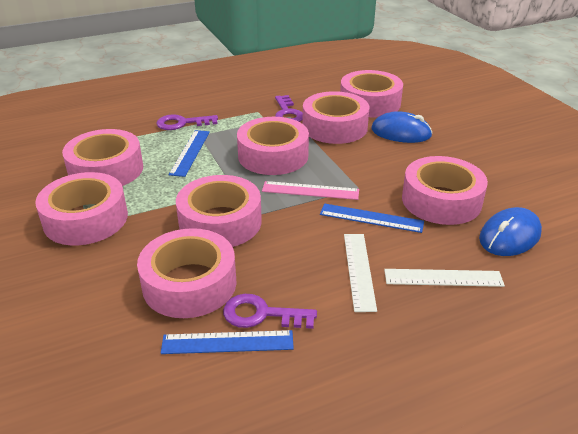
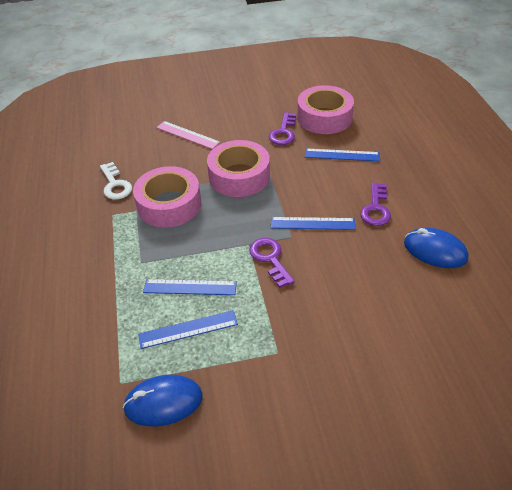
blue ruler: 3 -> 4
pink tape: 8 -> 3
white key: 0 -> 1
white ruler: 2 -> 0

